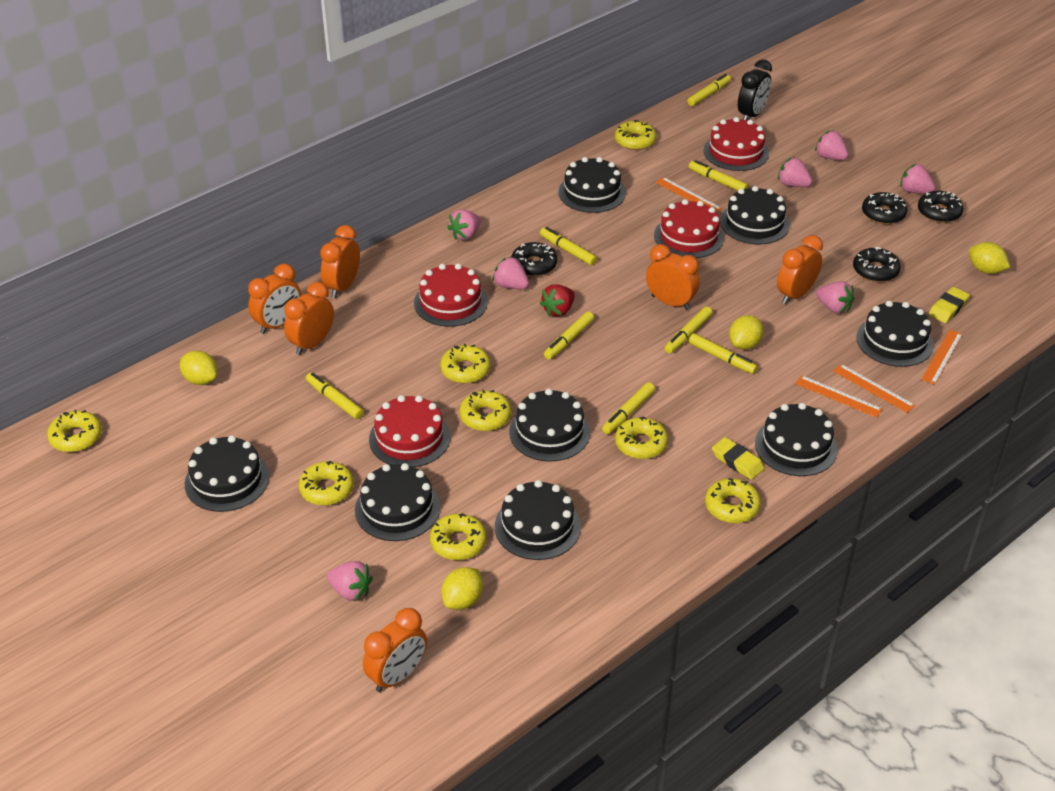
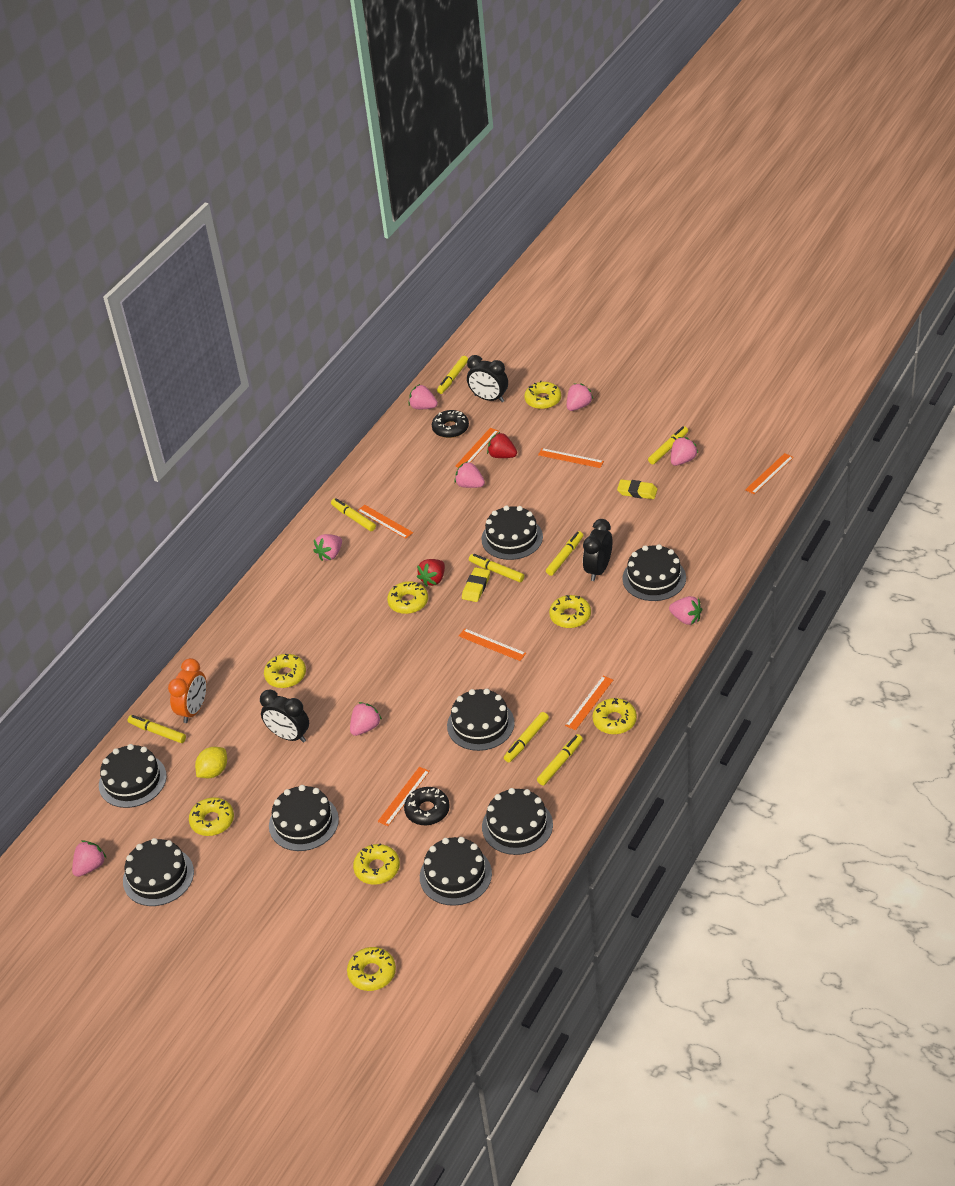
black clock: 1 -> 3
black donut: 4 -> 2
orange clock: 6 -> 1
orange ruler: 4 -> 7
pink strawberry: 7 -> 8
red cake: 4 -> 0
red strawberry: 1 -> 2
yellow lemon: 4 -> 1

